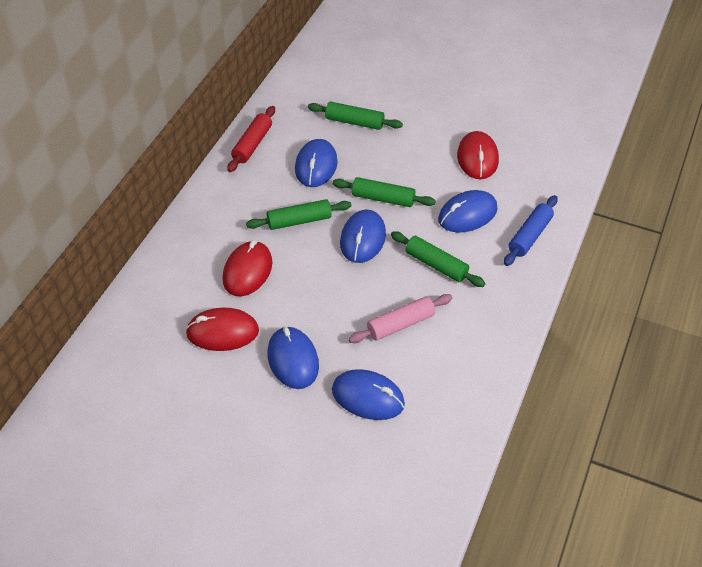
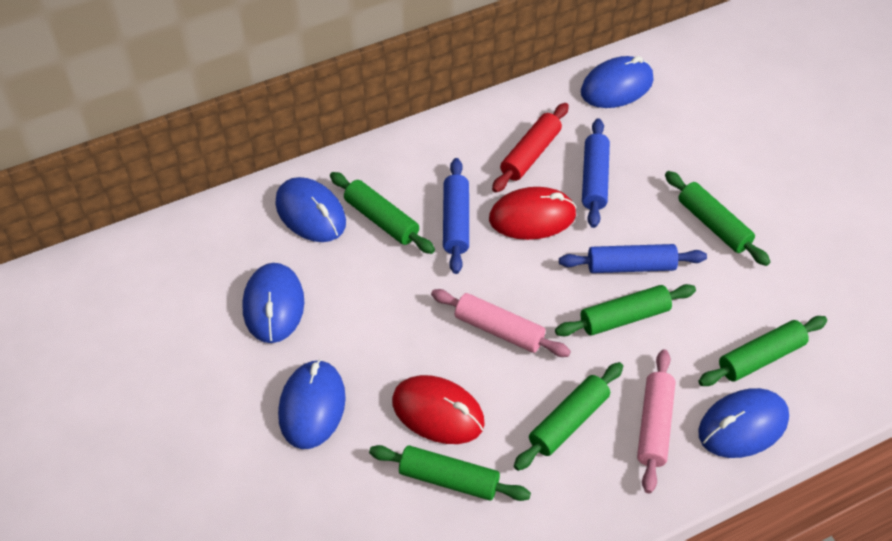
blue rolling pin: 1 -> 3
green rolling pin: 4 -> 6
pink rolling pin: 1 -> 2
red mouse: 3 -> 2

